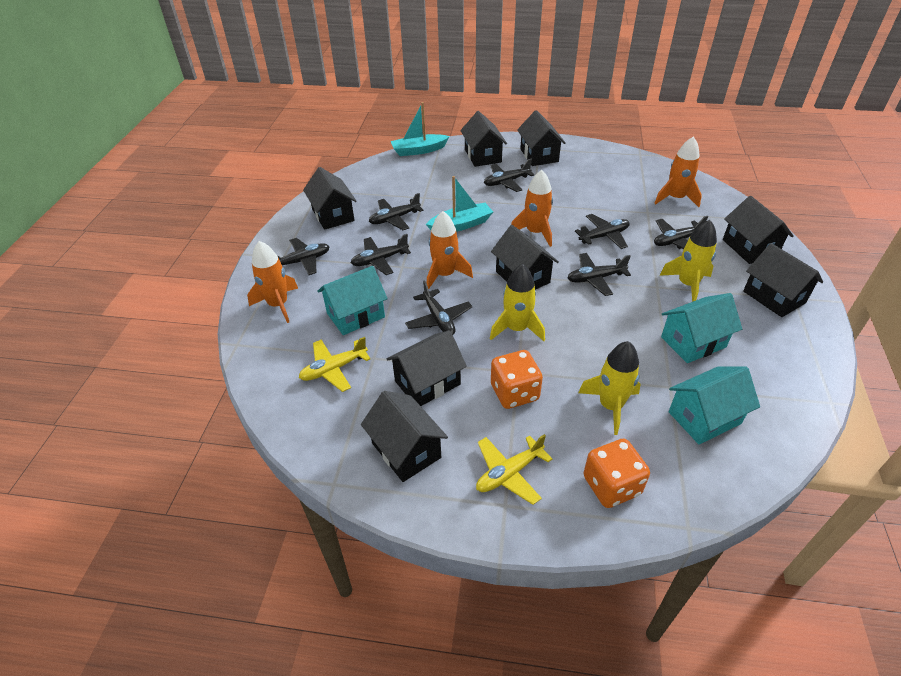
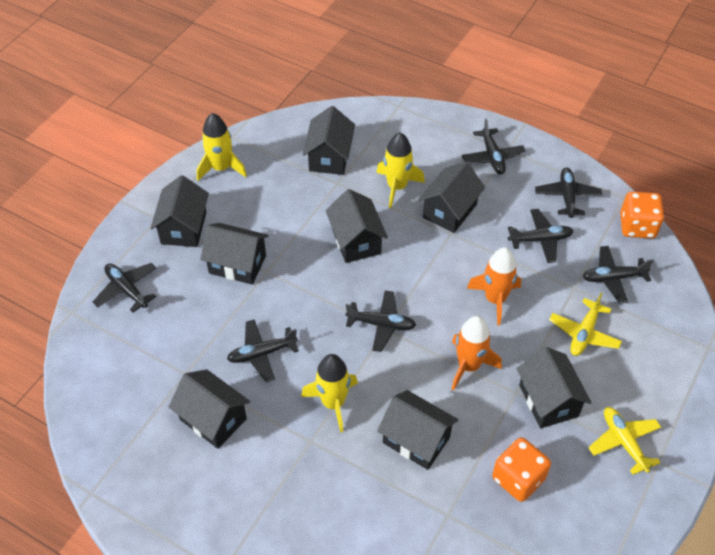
black plane: 8 -> 7
orange rocket: 4 -> 2
turquoise boat: 2 -> 0
turquoise house: 3 -> 0

